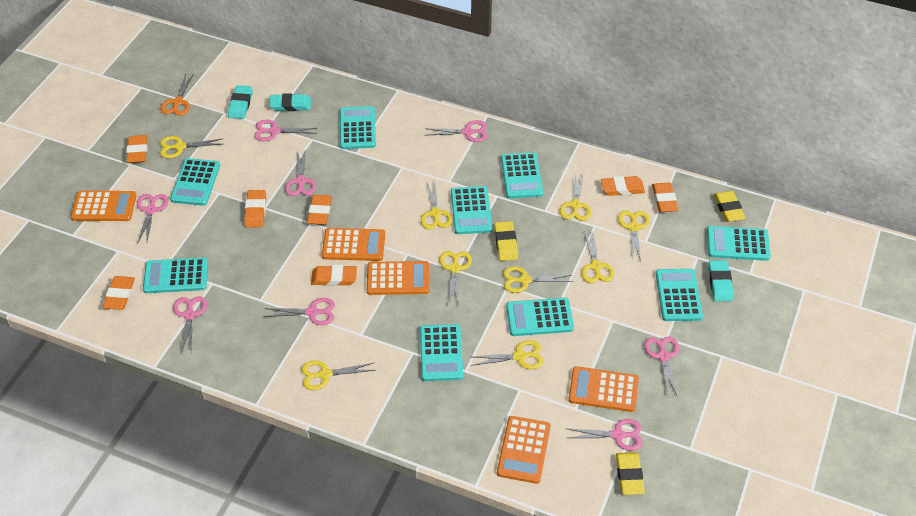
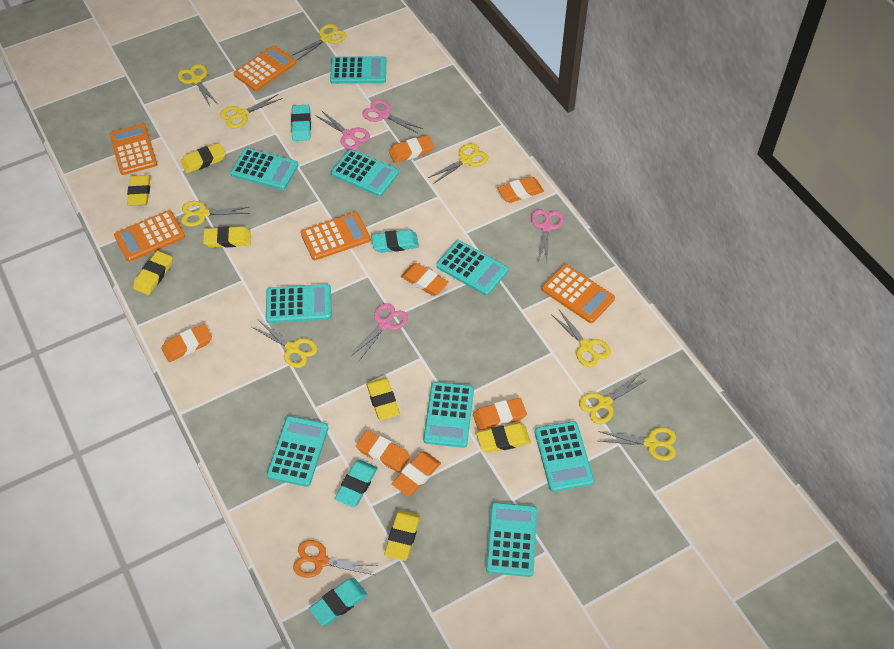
pink scissors: 8 -> 4
turquoise eraser: 3 -> 4
yellow eraser: 3 -> 7

